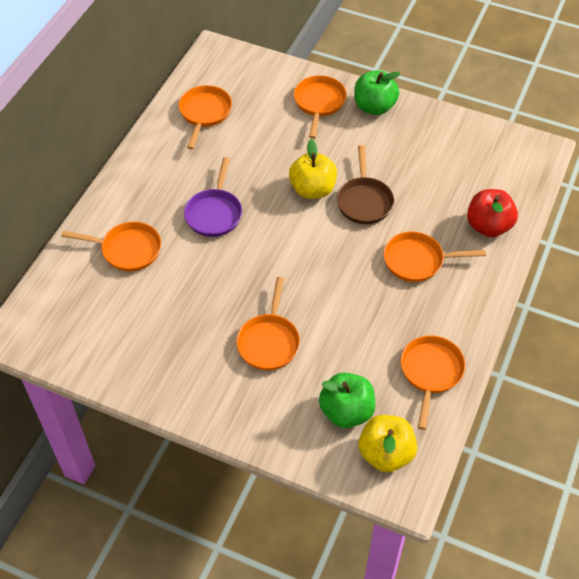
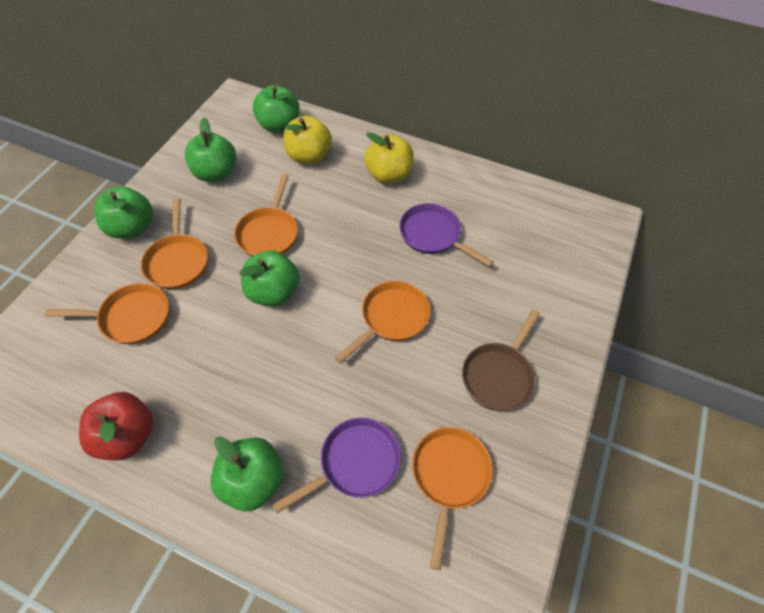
green apple: 2 -> 5
orange pan: 6 -> 5
purple pan: 1 -> 2

